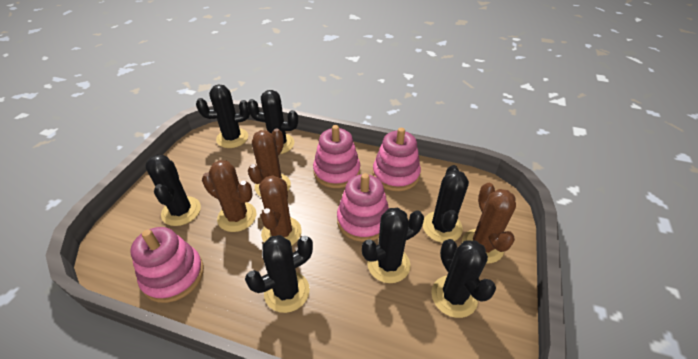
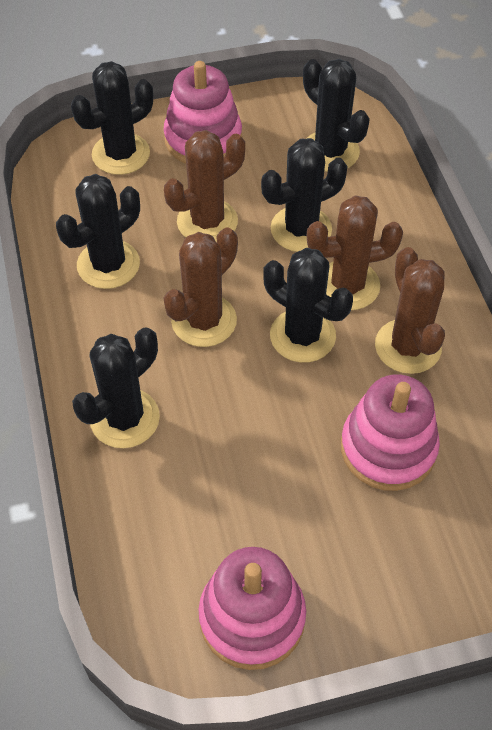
black cactus: 7 -> 6
pink stacking toy: 4 -> 3

